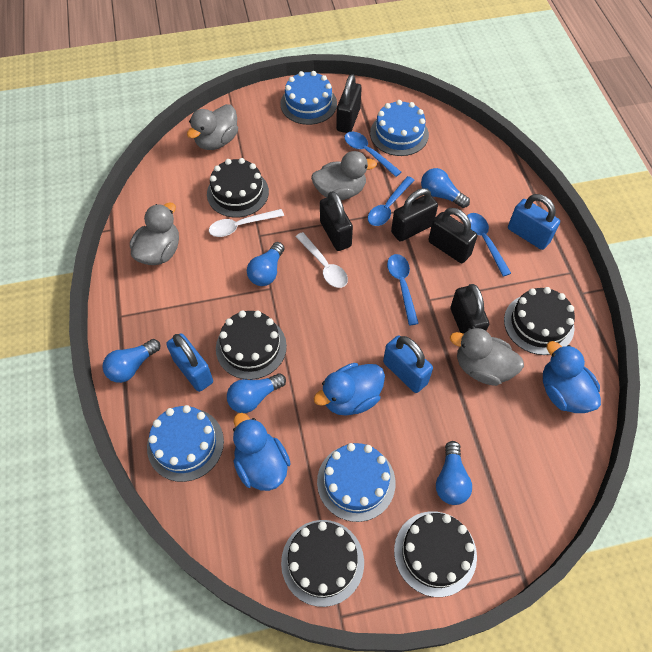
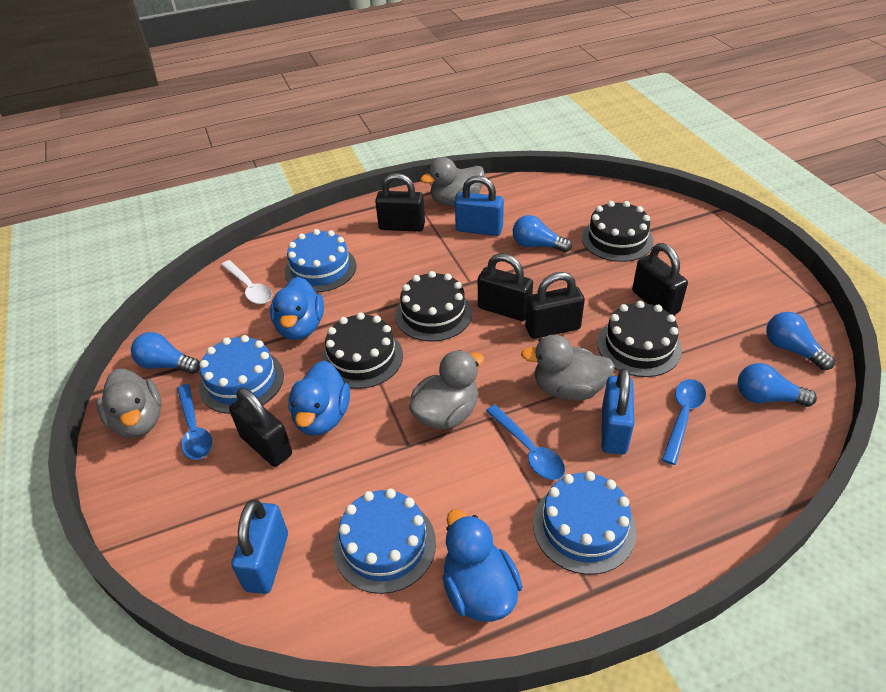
black cake: 5 -> 4
blue light bulb: 5 -> 4
blue spoon: 4 -> 3
white spoon: 2 -> 1

